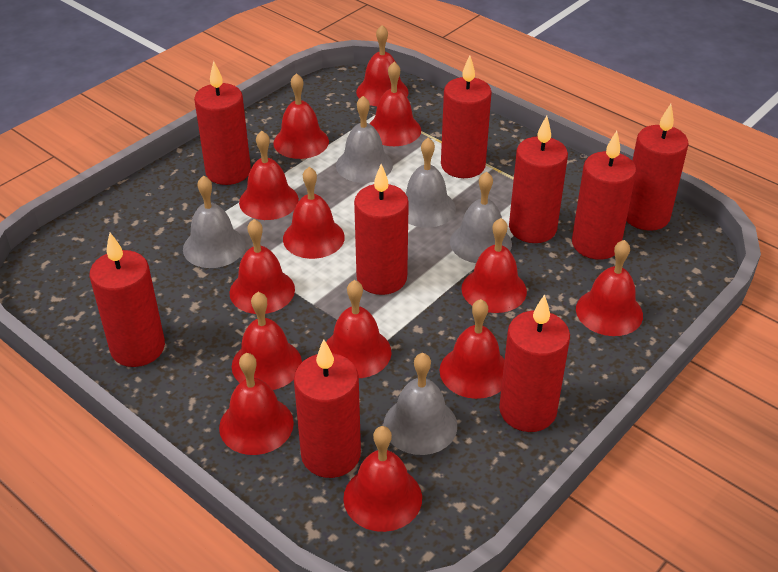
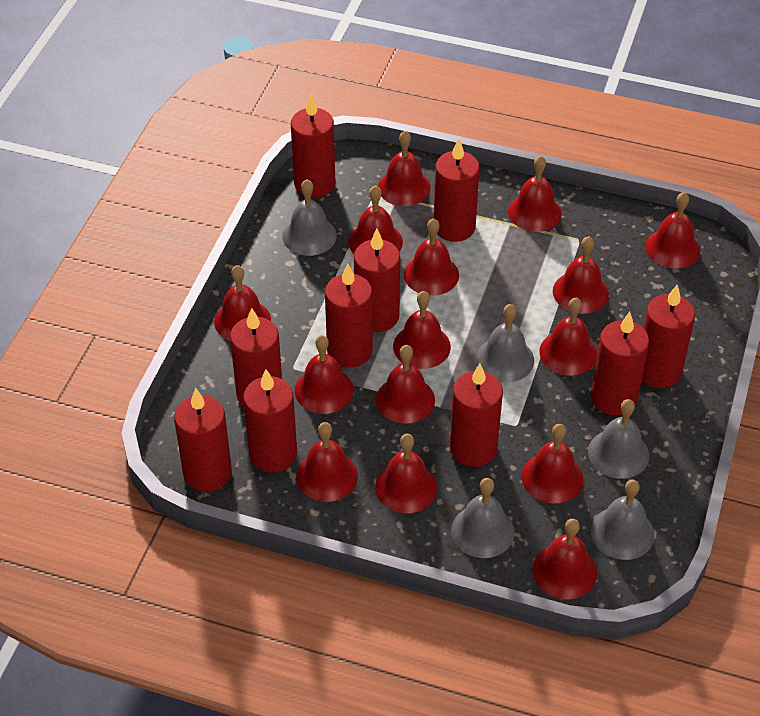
red bell: 13 -> 15
red candle: 9 -> 10

